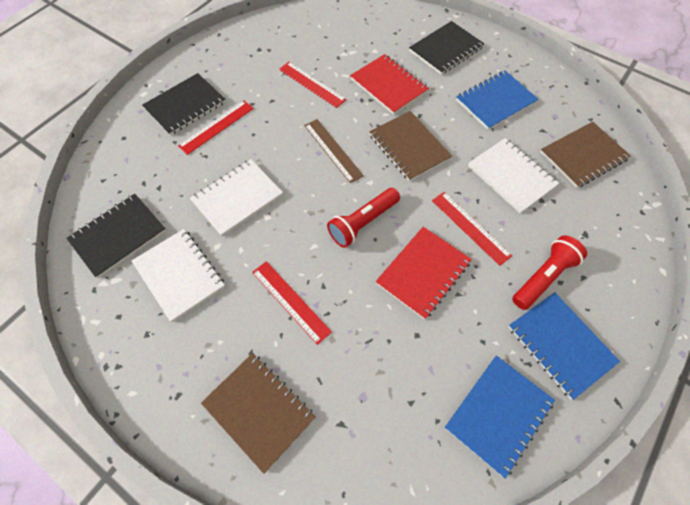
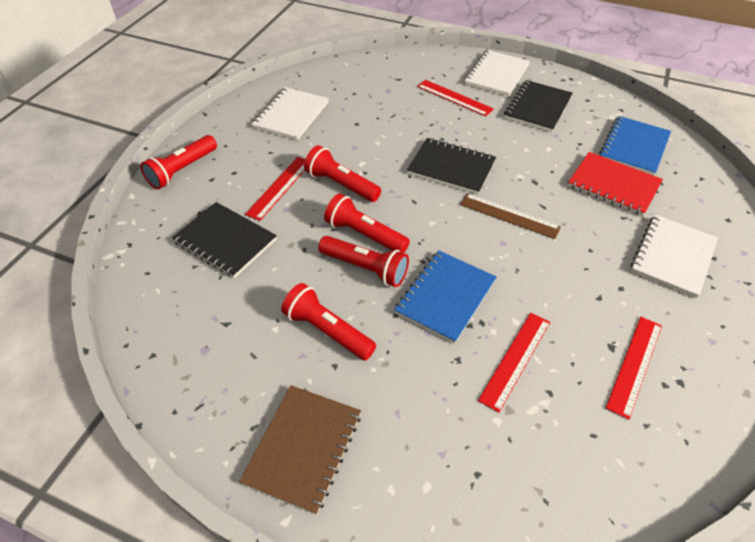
blue notebook: 3 -> 2
brown notebook: 3 -> 1
red flashlight: 2 -> 5
red notebook: 2 -> 1

